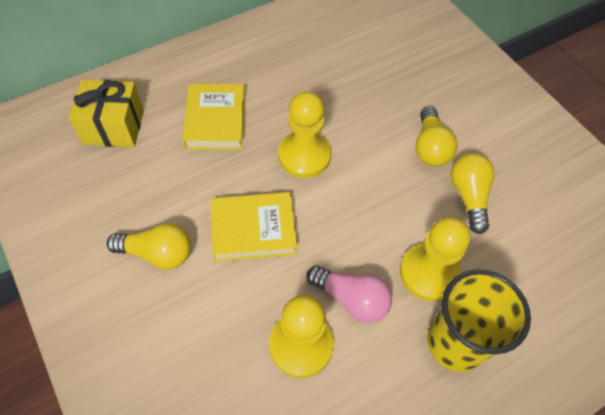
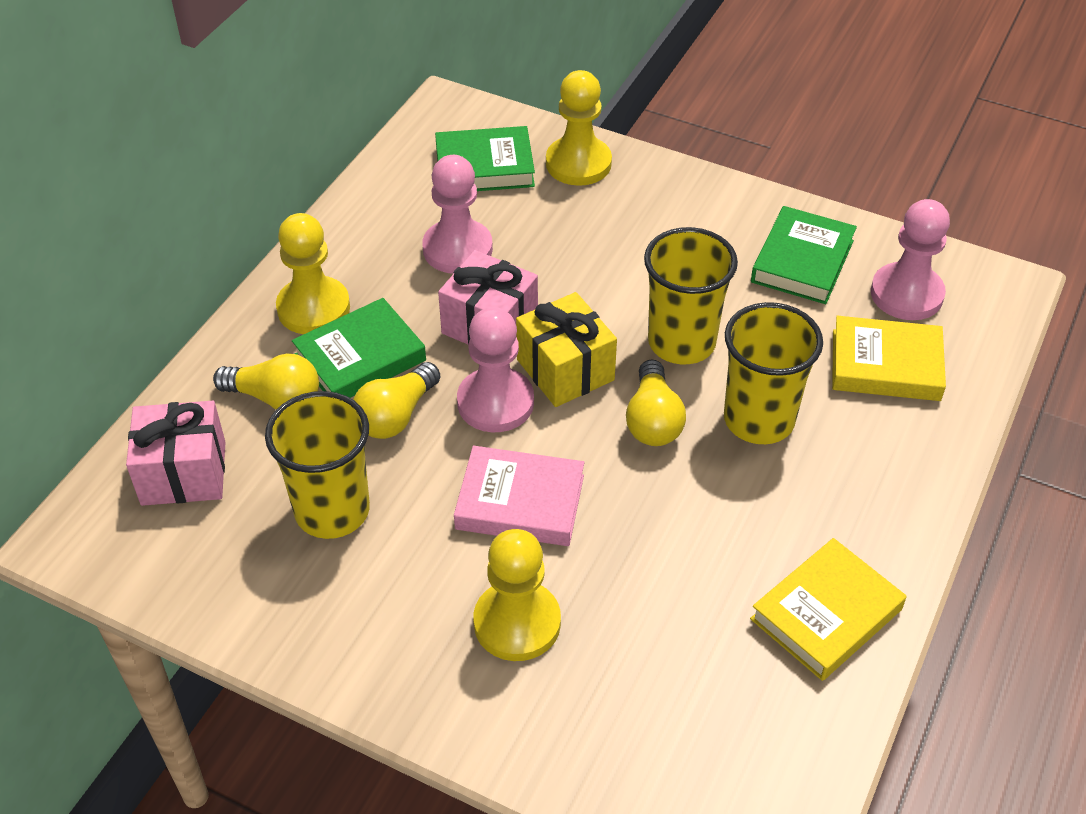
green book: 0 -> 3
pink book: 0 -> 1
pink gift: 0 -> 2
pink light bulb: 1 -> 0
pink pawn: 0 -> 3
yellow cup: 1 -> 3

